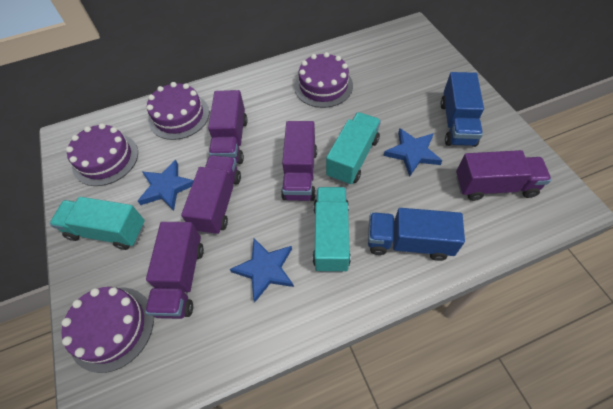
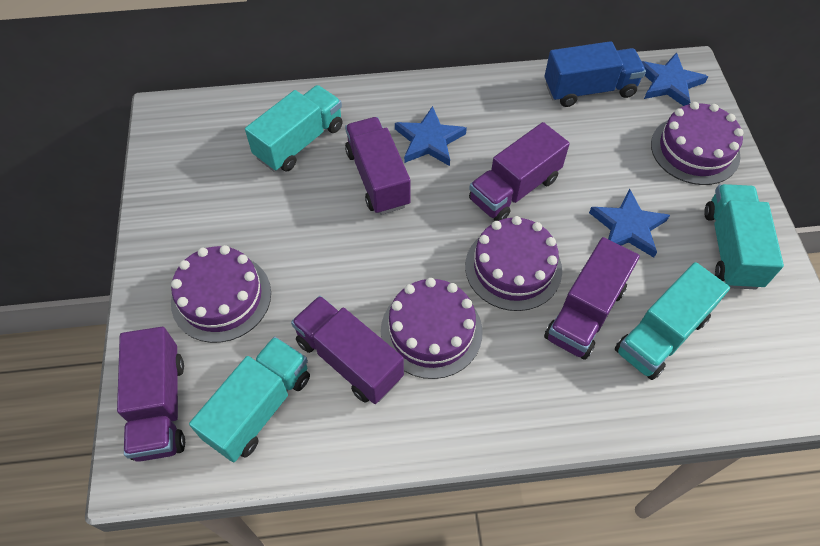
blue truck: 2 -> 1
turquoise truck: 3 -> 4

